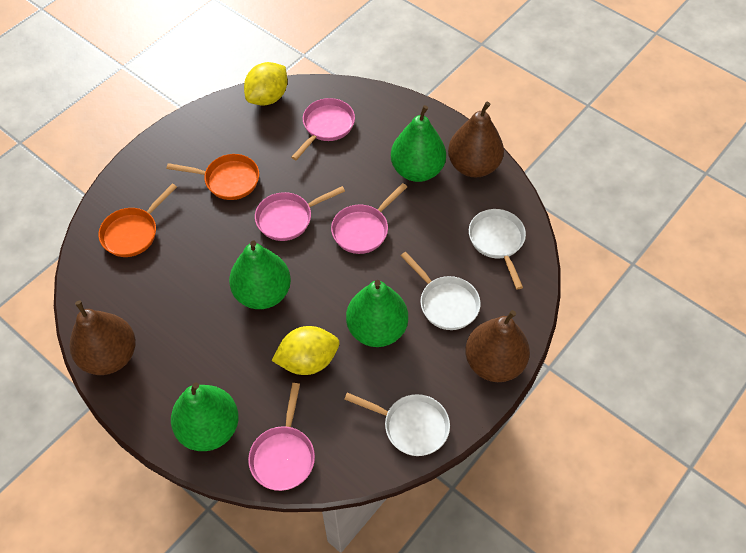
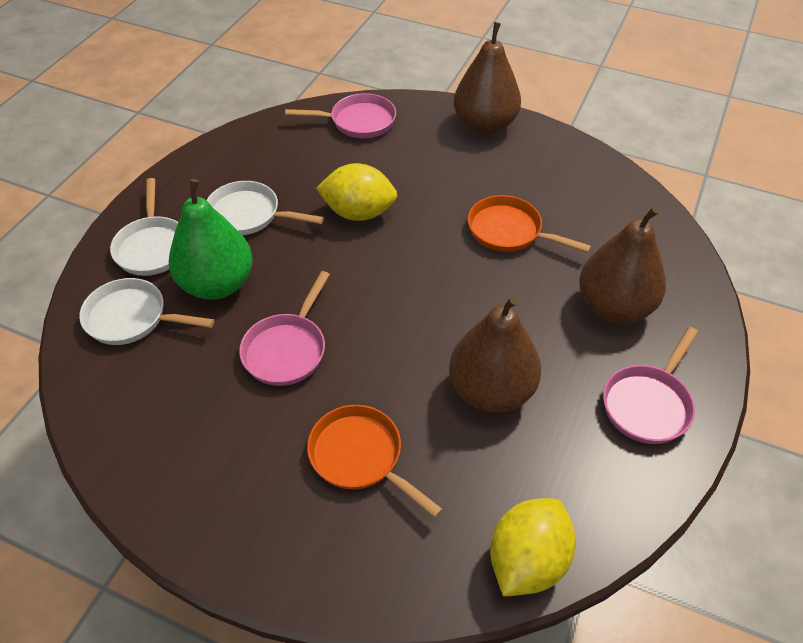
green pear: 4 -> 1
pink pan: 4 -> 3

